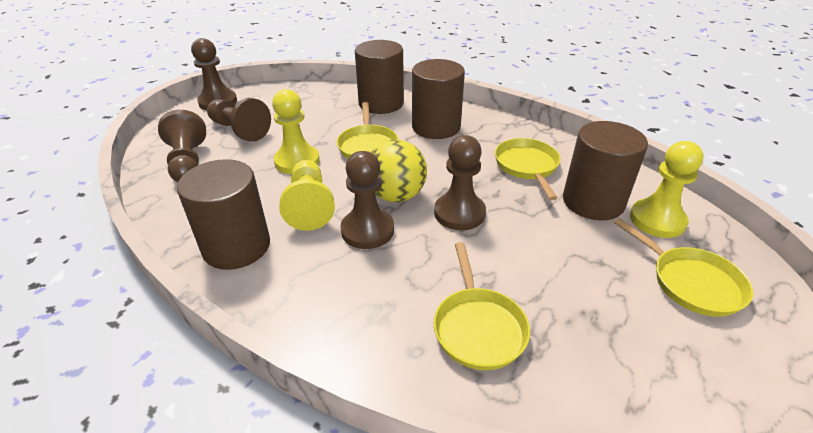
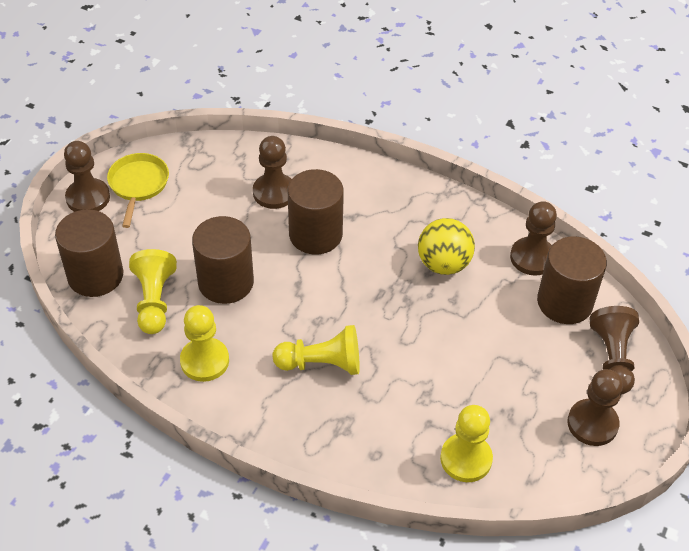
yellow pan: 4 -> 1
yellow pawn: 3 -> 4

